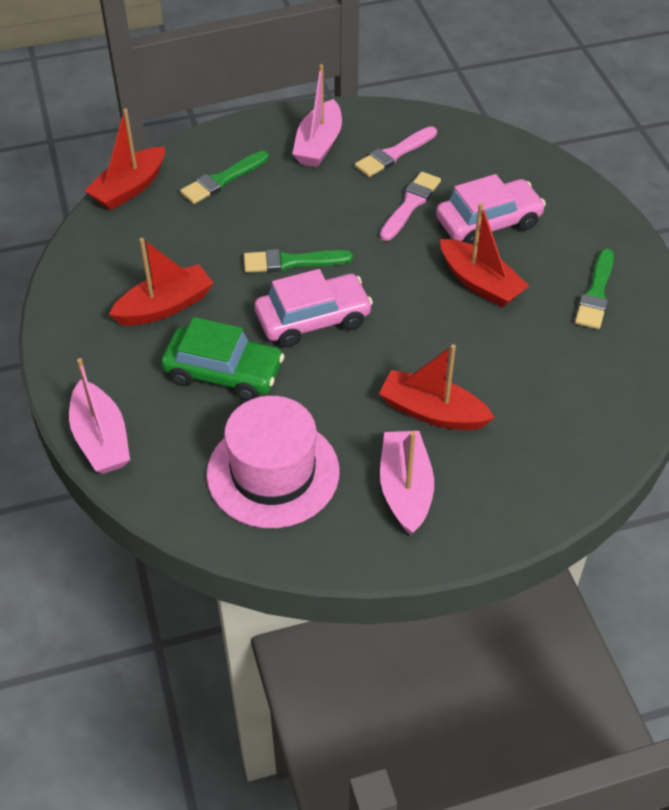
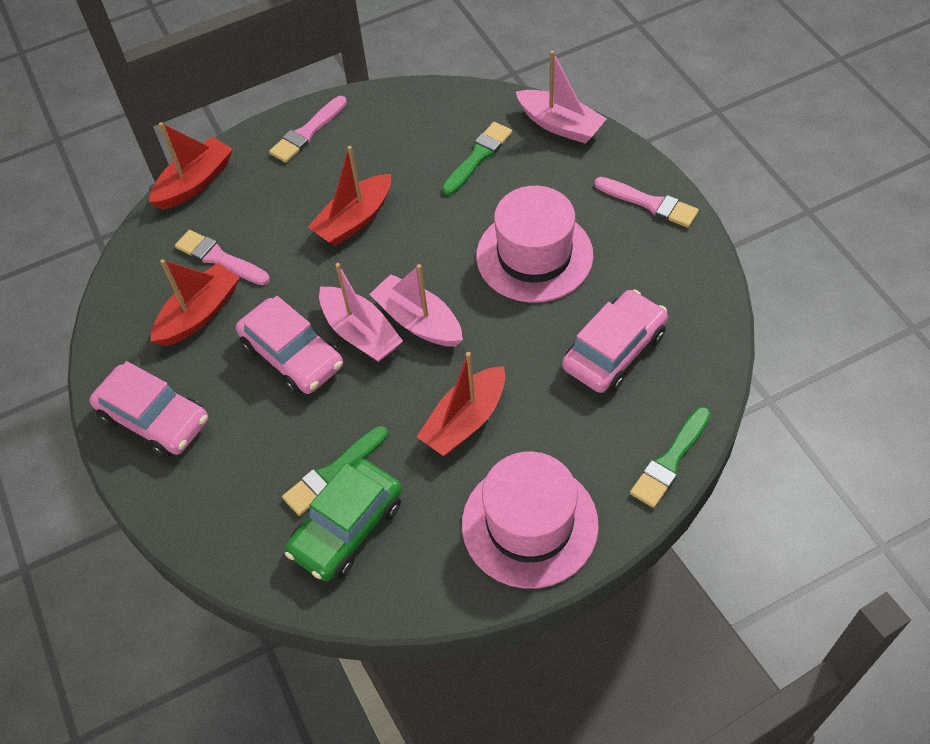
pink brush: 2 -> 3
pink car: 2 -> 3
pink hat: 1 -> 2

